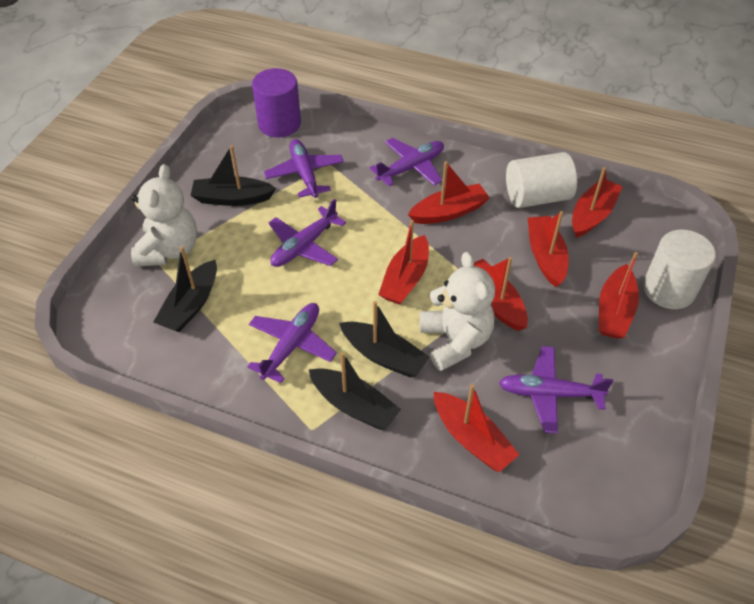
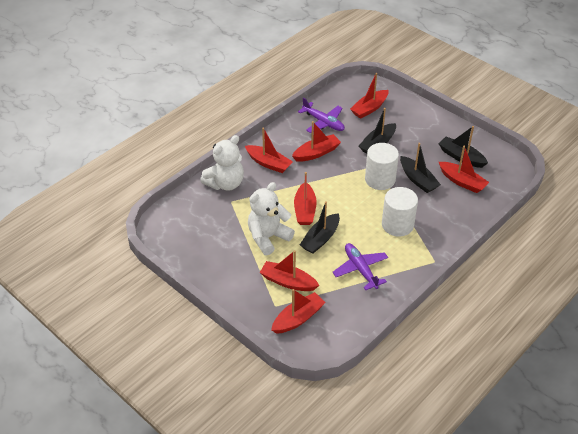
purple cylinder: 1 -> 0
purple plane: 5 -> 2

